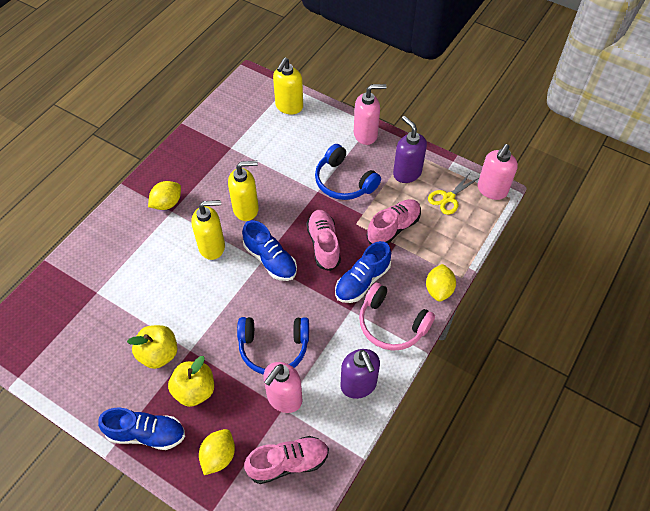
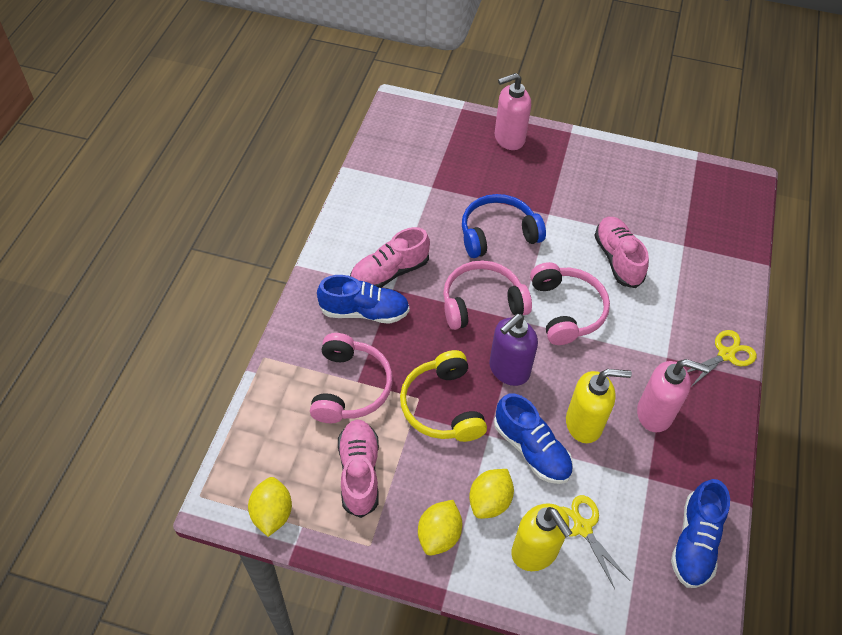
blue headphones: 2 -> 1
pink headphones: 1 -> 3
pink soap dispenser: 3 -> 2
purple soap dispenser: 2 -> 1
yellow apple: 2 -> 0
yellow headphones: 0 -> 1
yellow scissors: 1 -> 2
yellow soap dispenser: 3 -> 2

